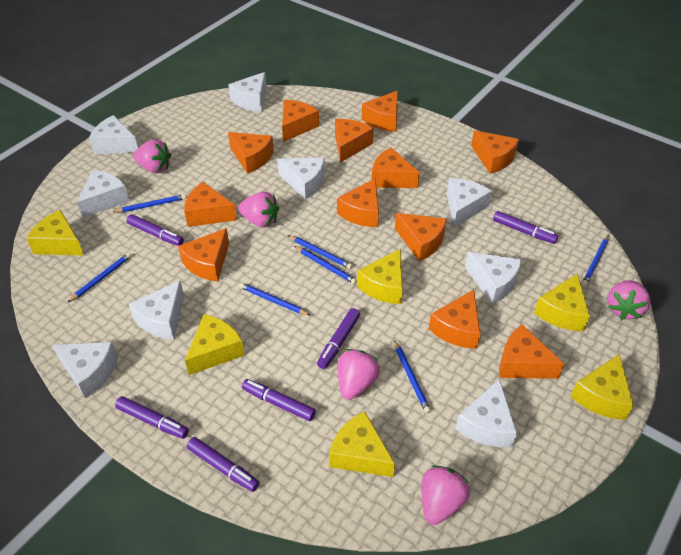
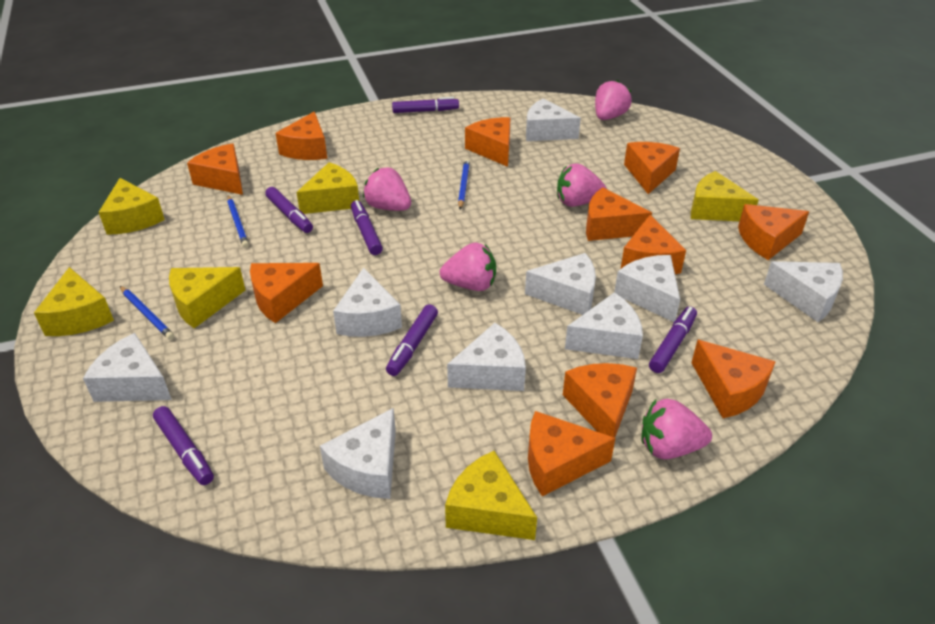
blue pencil: 7 -> 3
orange cheese: 12 -> 11

